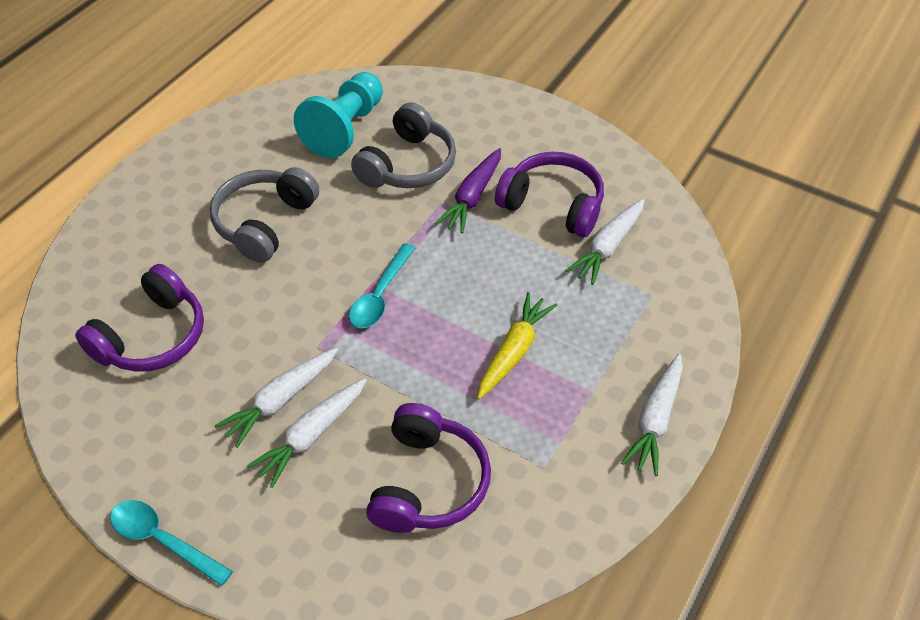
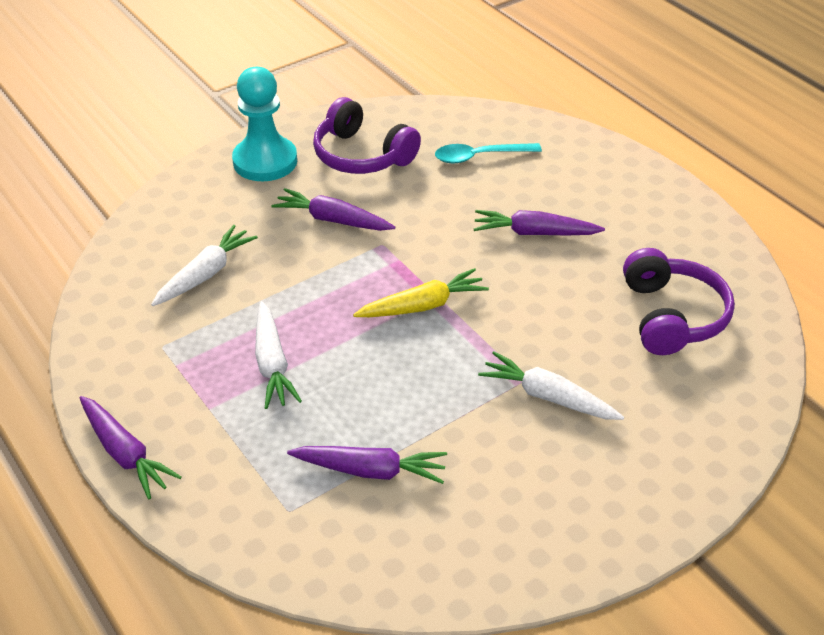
grey headphones: 2 -> 0
purple carrot: 1 -> 4
purple headphones: 3 -> 2
turquoise spoon: 2 -> 1
white carrot: 4 -> 3

